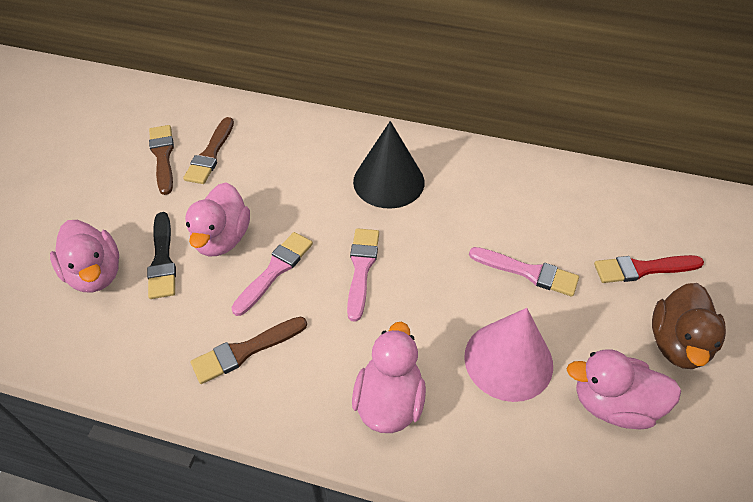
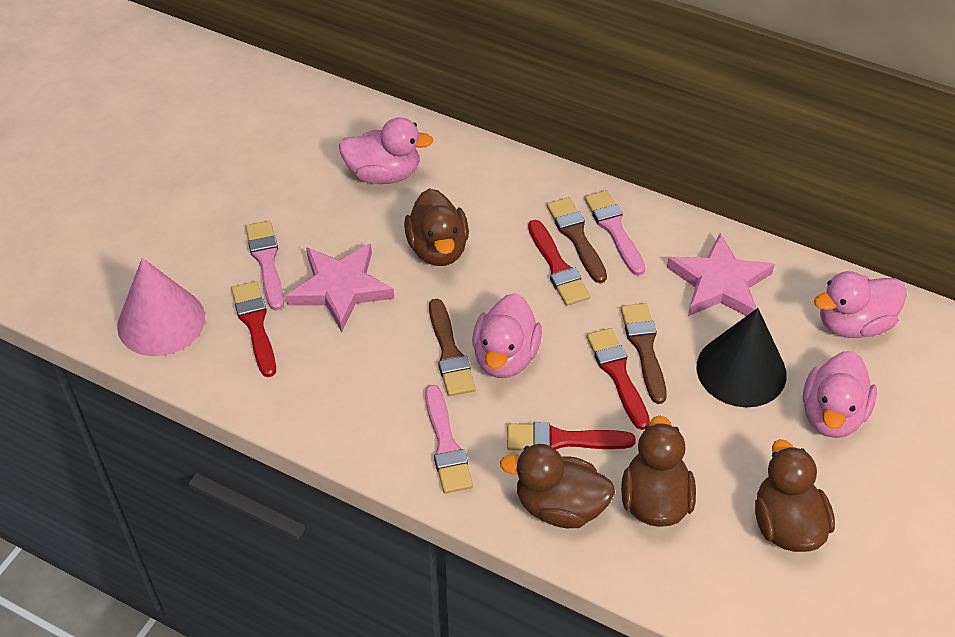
black brush: 1 -> 0
brown duck: 1 -> 4
pink star: 0 -> 2
red brush: 1 -> 4

